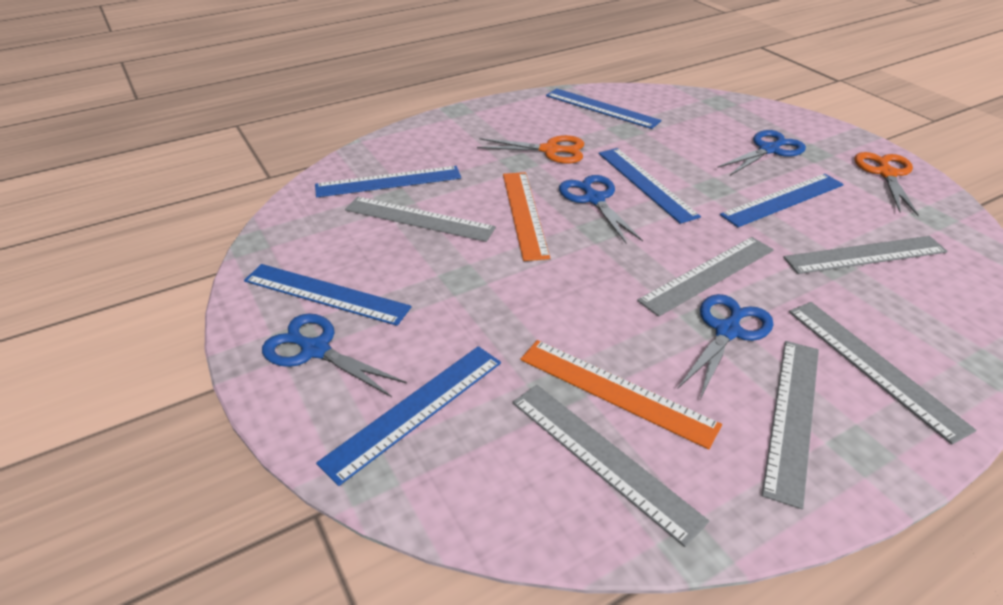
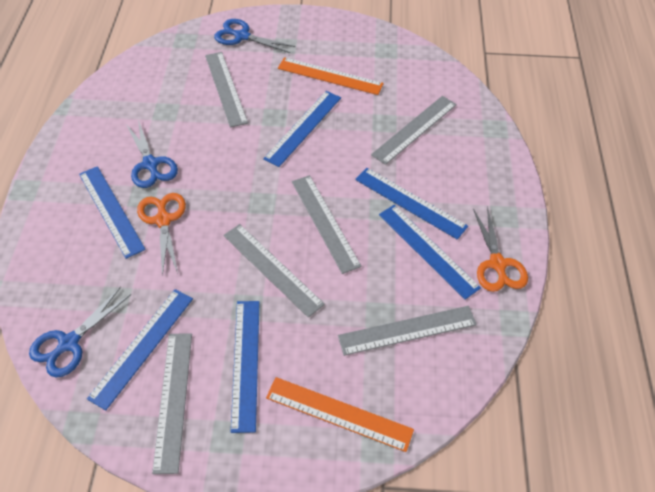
blue scissors: 4 -> 3

